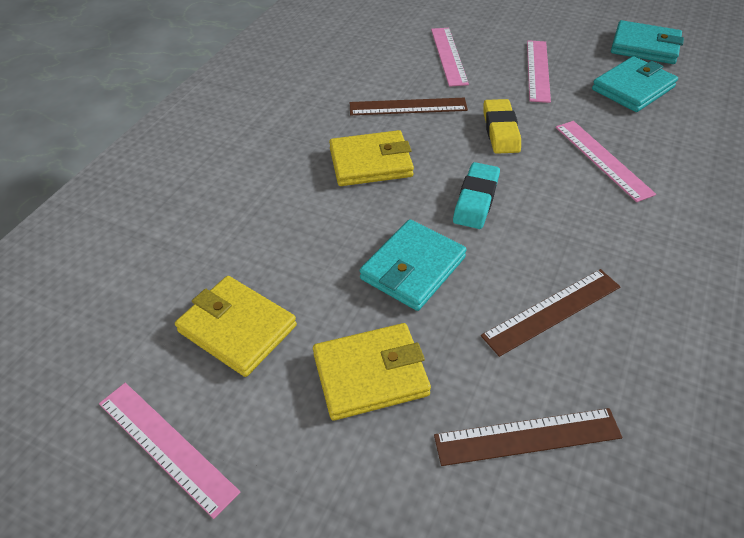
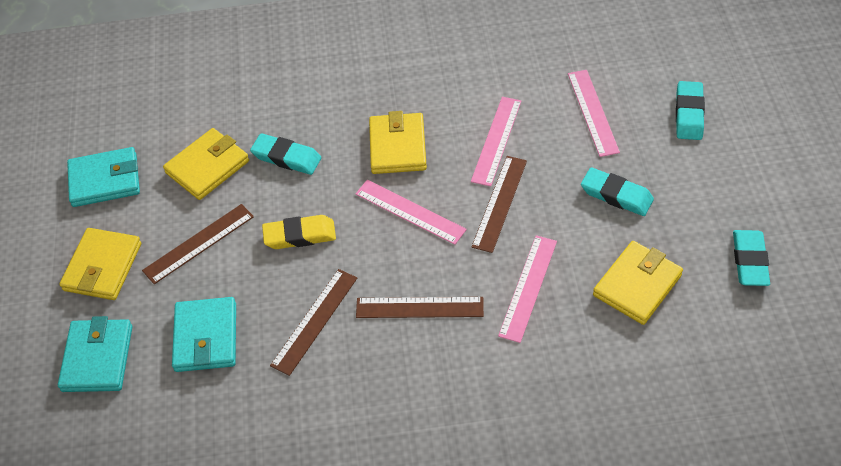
brown ruler: 3 -> 4
turquoise eraser: 1 -> 4
yellow wallet: 3 -> 4

